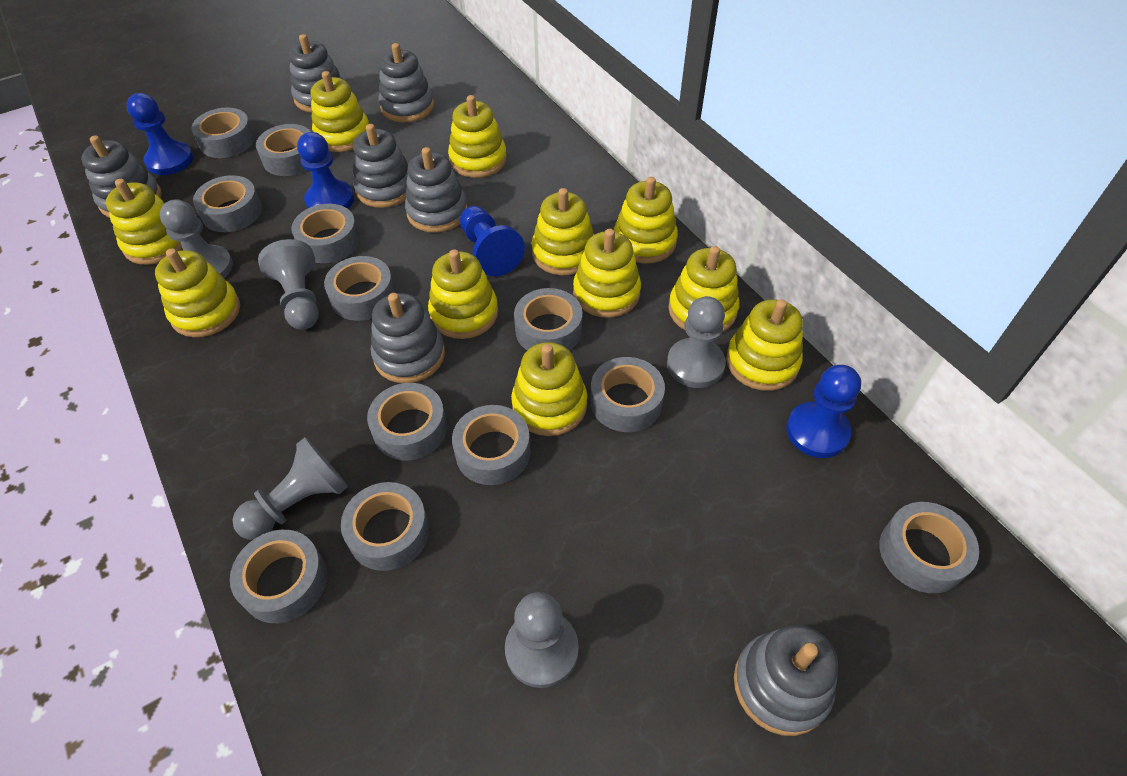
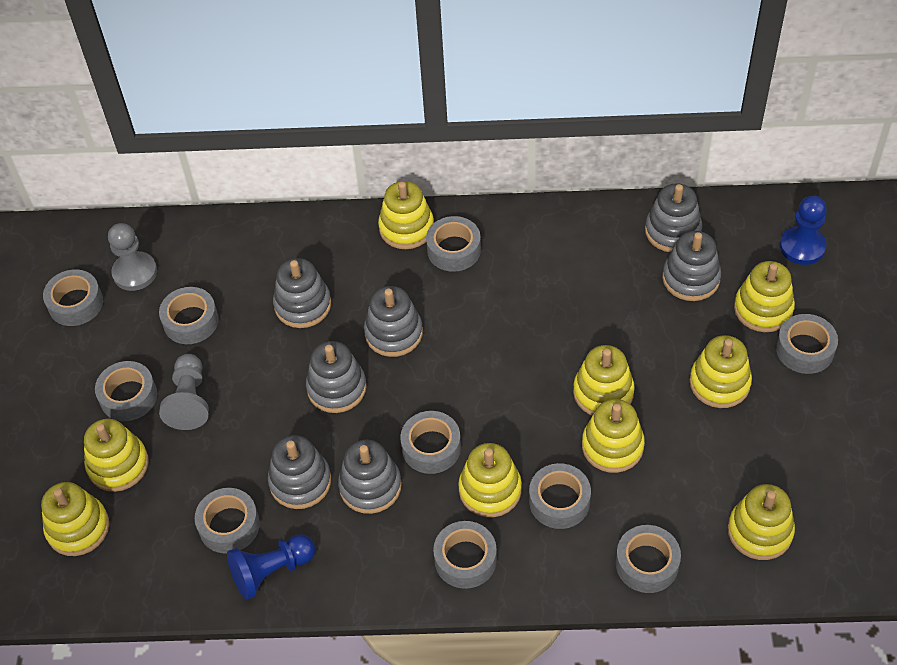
blue pawn: 4 -> 2
grey pawn: 5 -> 2
grey tape: 12 -> 10
yellow stacking toy: 11 -> 9

